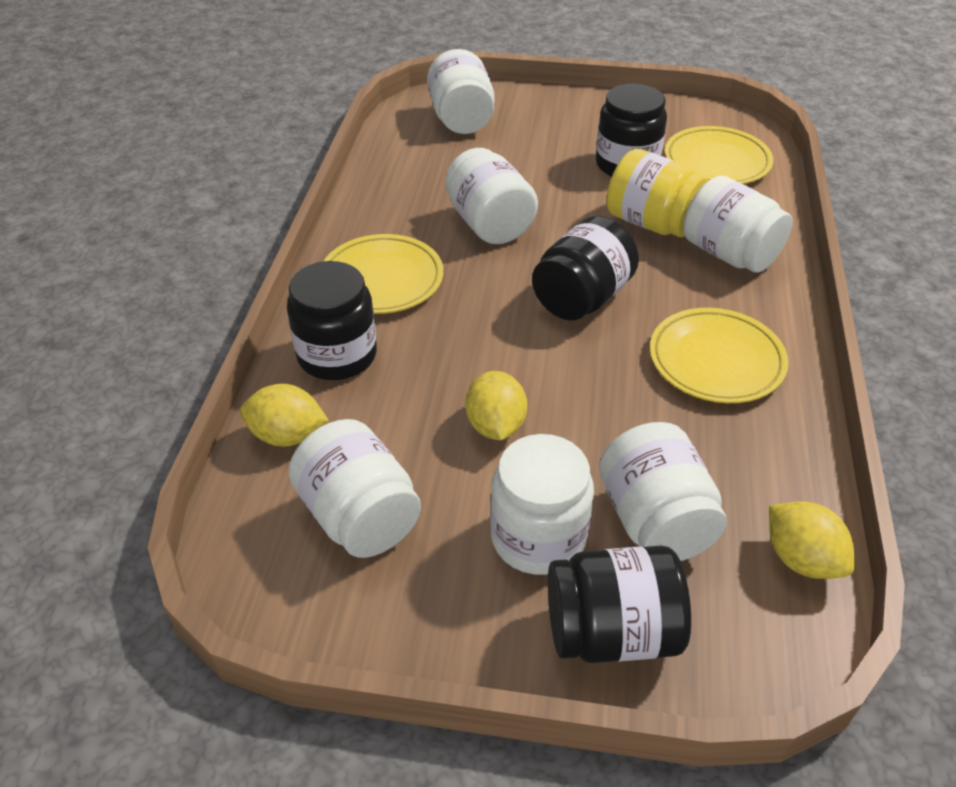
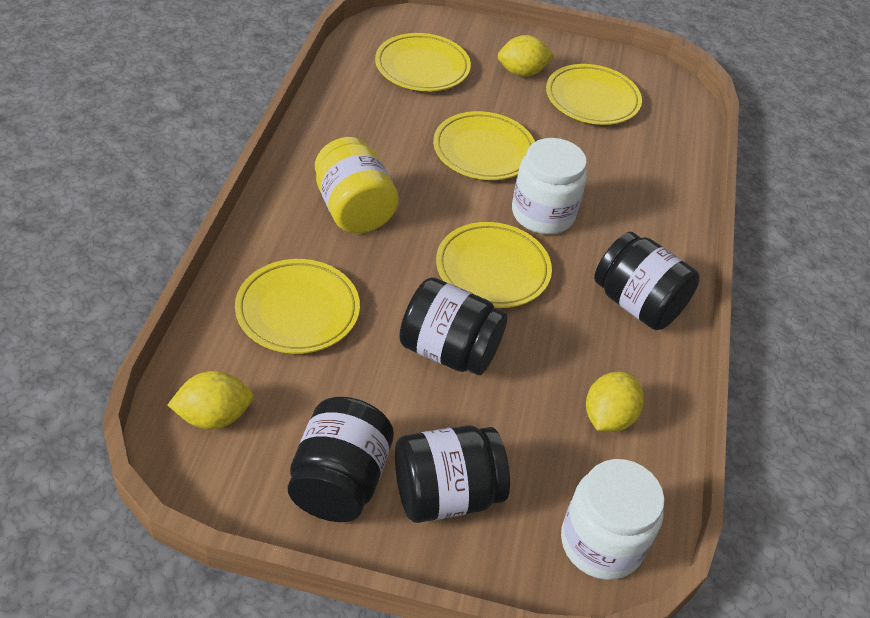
white jar: 6 -> 2
yellow plate: 3 -> 5

